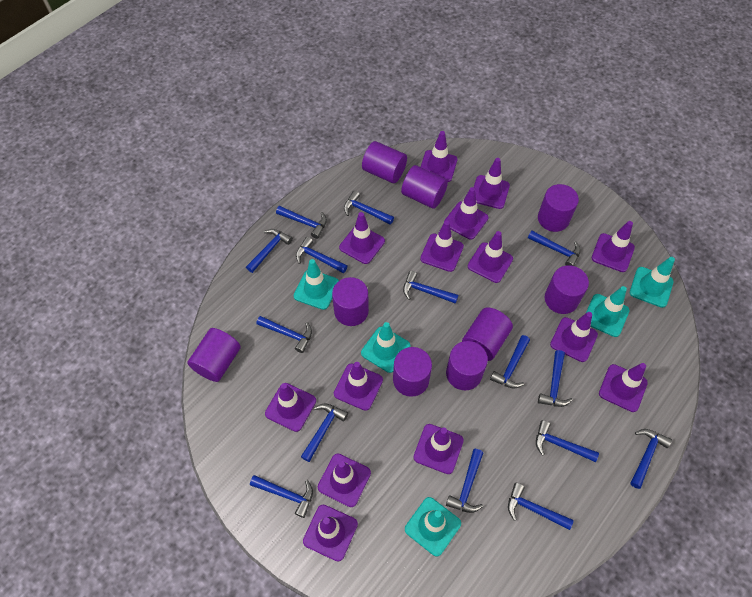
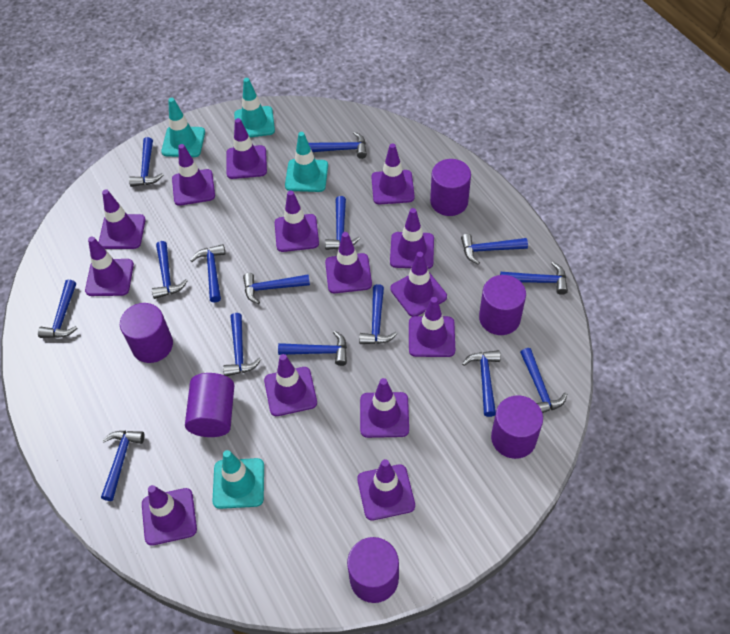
purple cylinder: 9 -> 6
turquoise traffic cone: 5 -> 4

